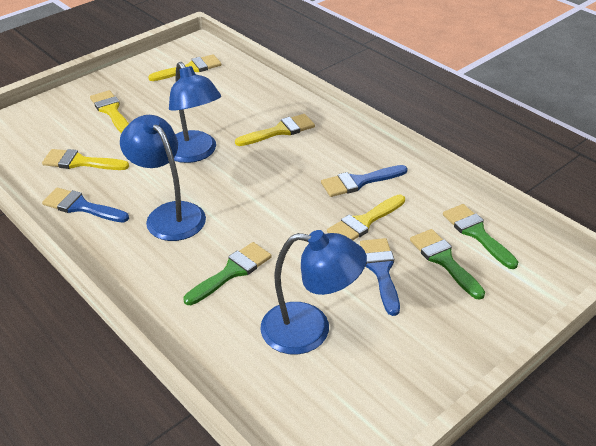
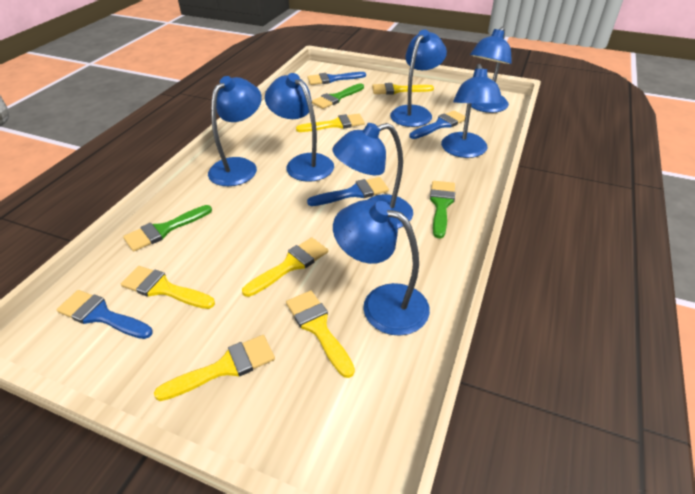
blue brush: 3 -> 4
blue lamp: 3 -> 7
yellow brush: 5 -> 6

